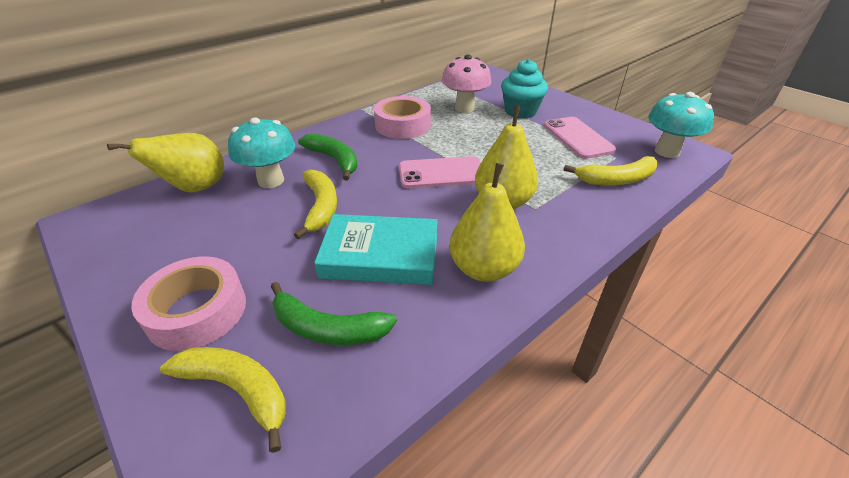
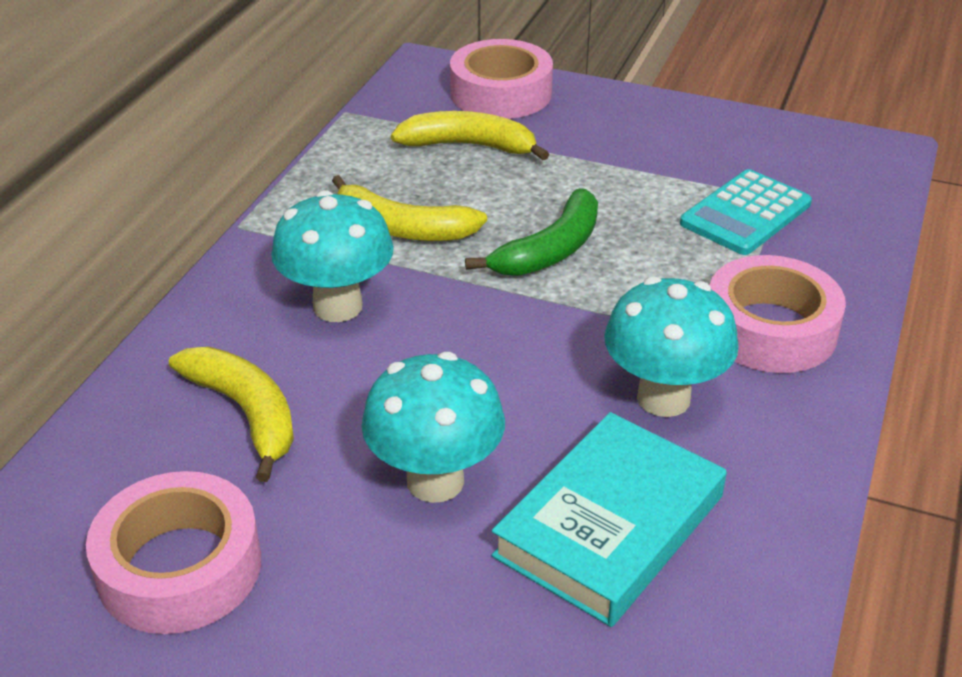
green banana: 2 -> 1
pink mushroom: 1 -> 0
pink phone: 2 -> 0
pink tape: 2 -> 3
turquoise calculator: 0 -> 1
turquoise cupcake: 1 -> 0
turquoise mushroom: 2 -> 3
yellow pear: 3 -> 0

